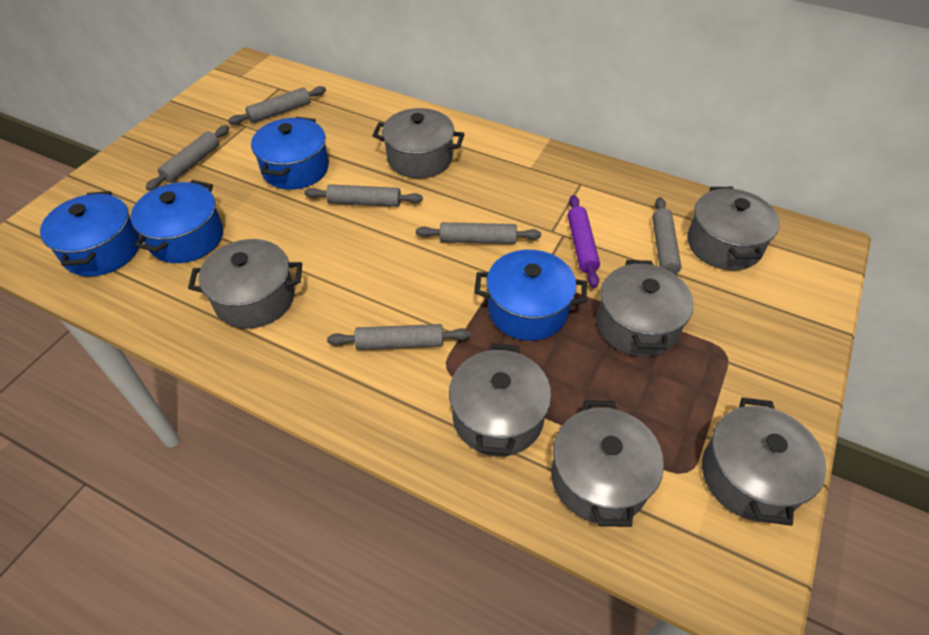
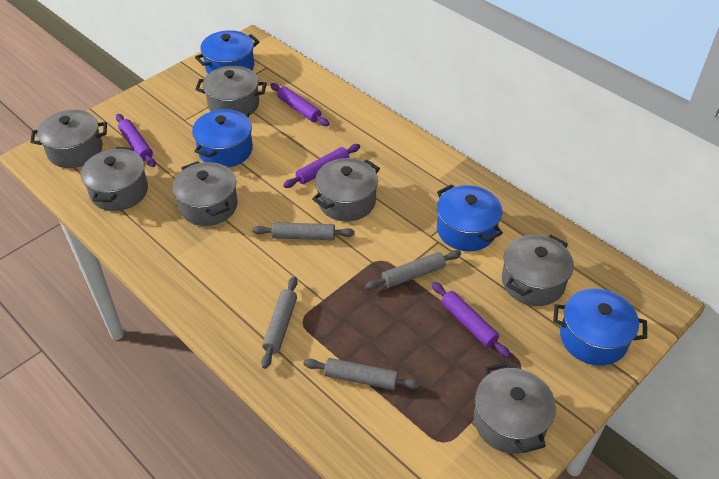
grey rolling pin: 6 -> 4
purple rolling pin: 1 -> 4

